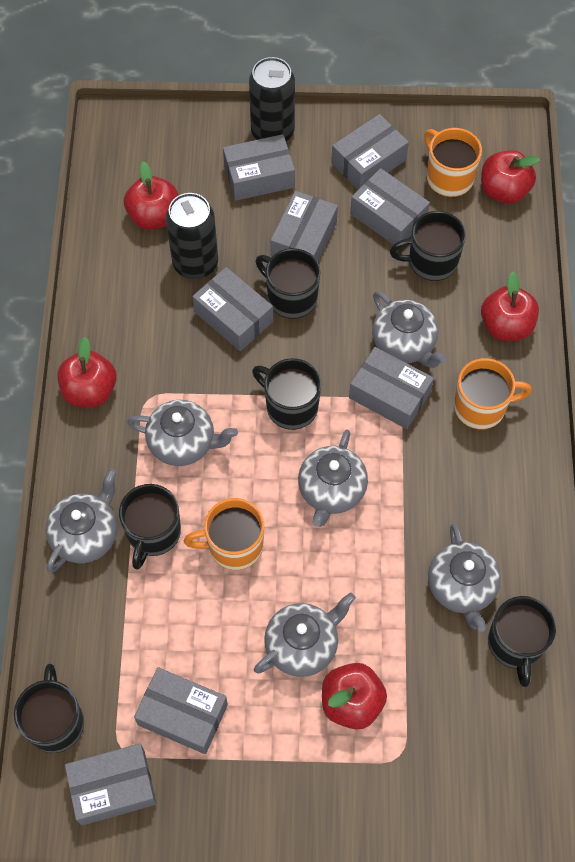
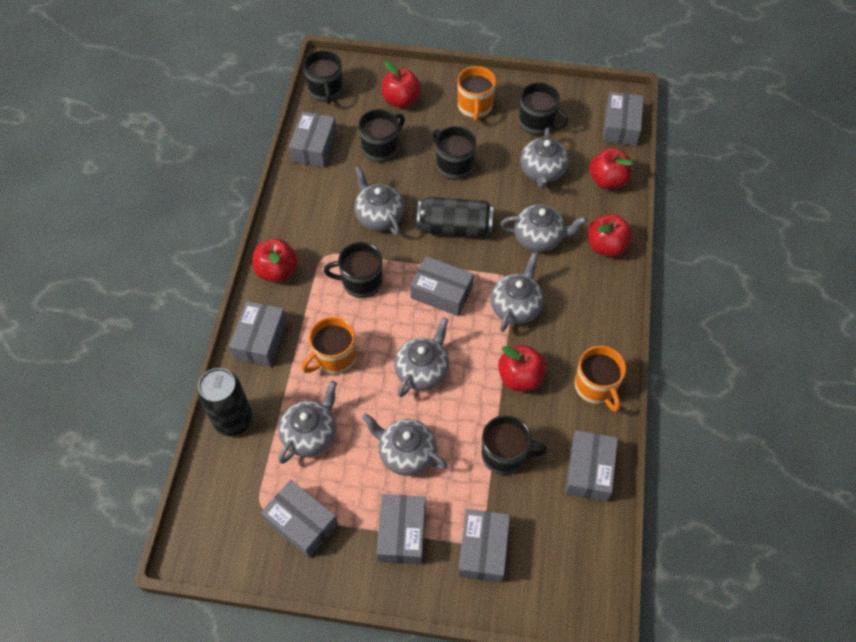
grey teapot: 6 -> 7

